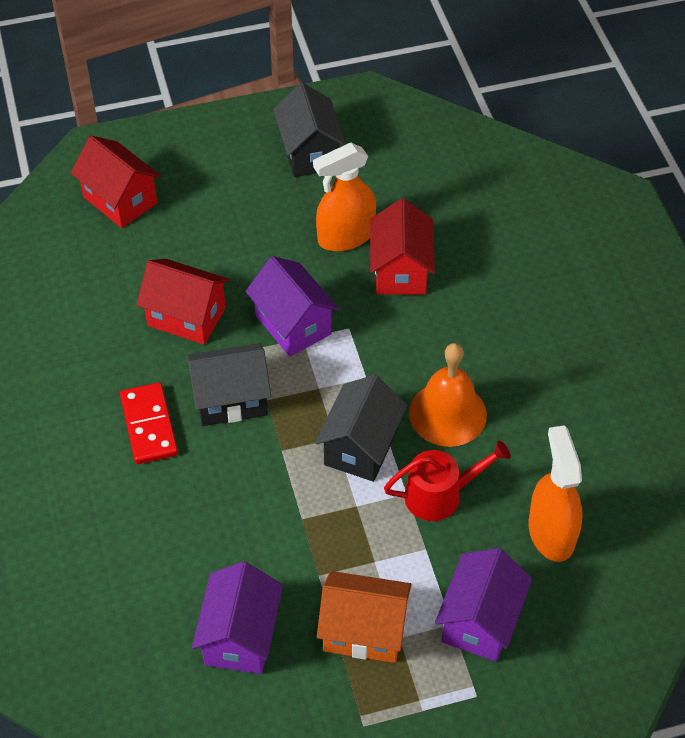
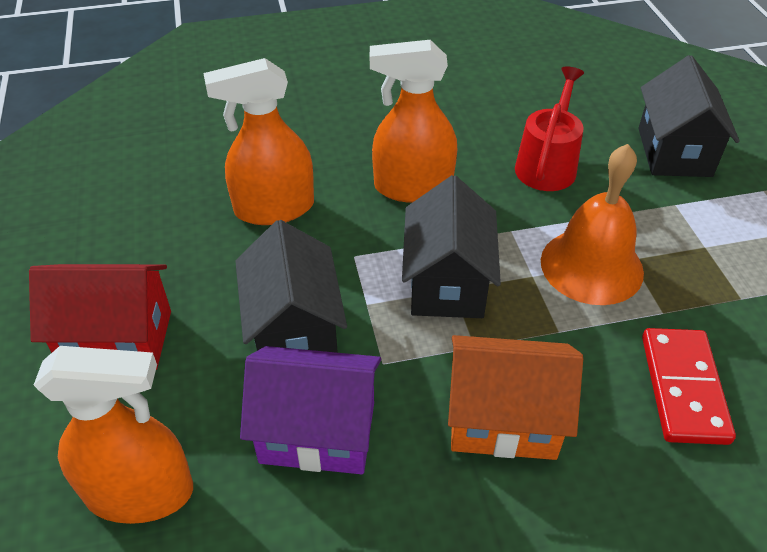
orange spray bottle: 2 -> 3
purple house: 3 -> 1
red house: 3 -> 1

